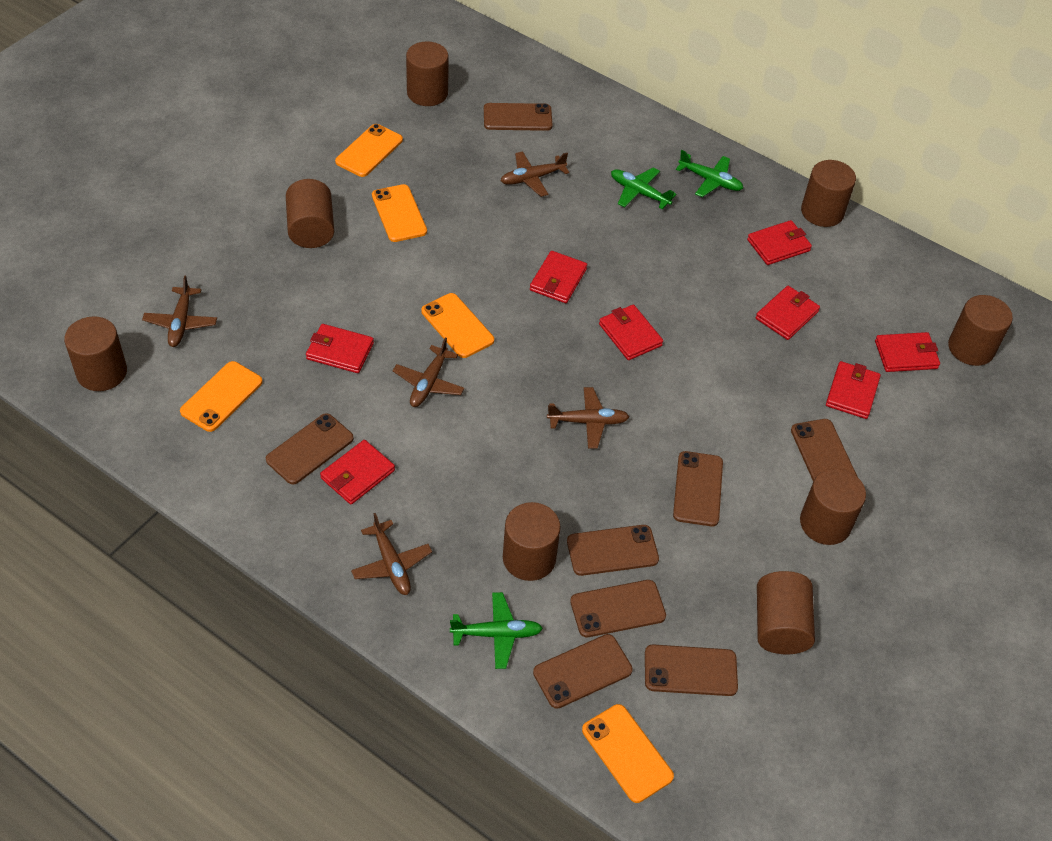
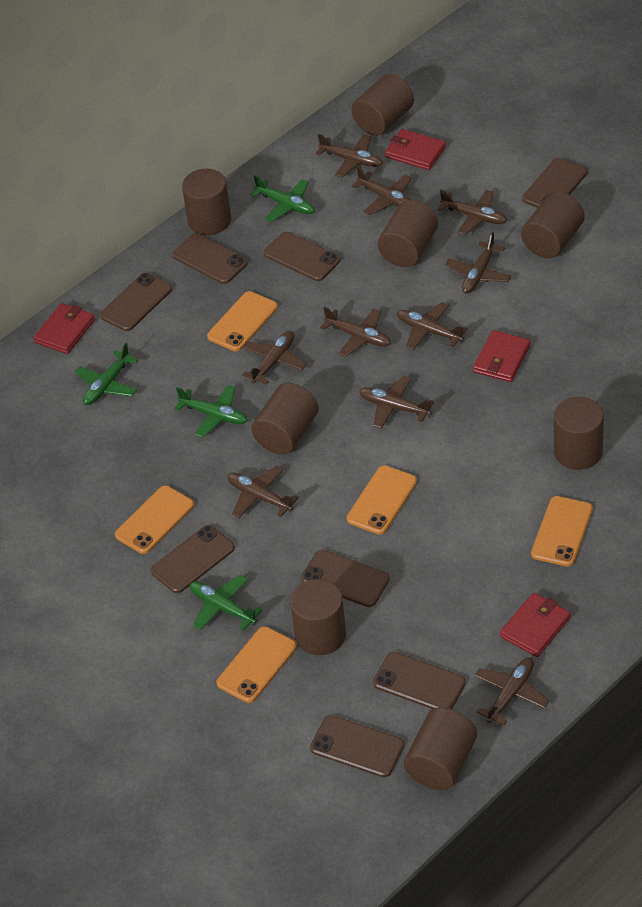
brown plane: 5 -> 10
green plane: 3 -> 4
red wallet: 8 -> 4

